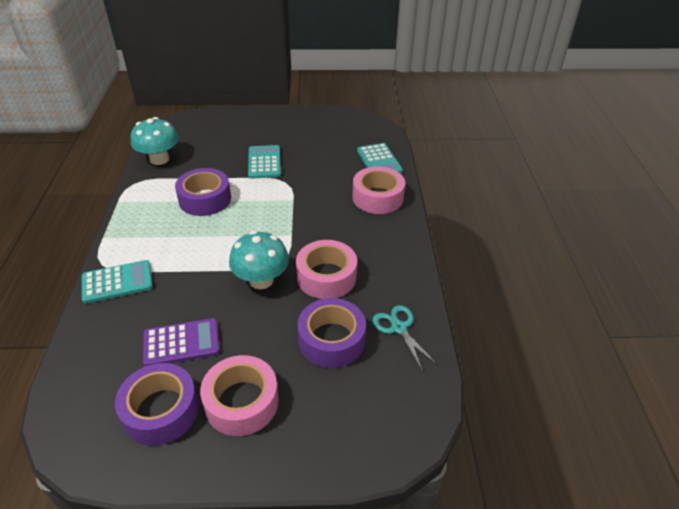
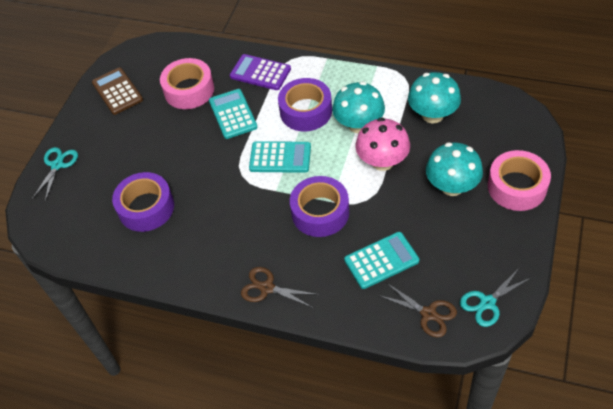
brown calculator: 0 -> 1
brown scissors: 0 -> 2
pink mushroom: 0 -> 1
pink tape: 3 -> 2
turquoise mushroom: 2 -> 3
turquoise scissors: 1 -> 2

